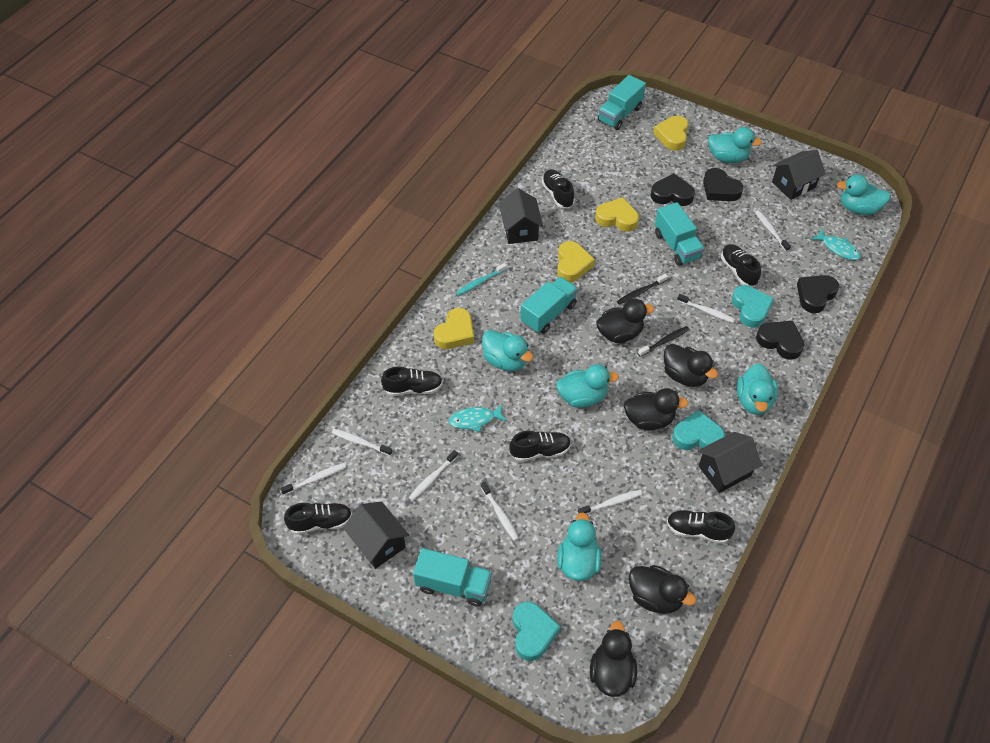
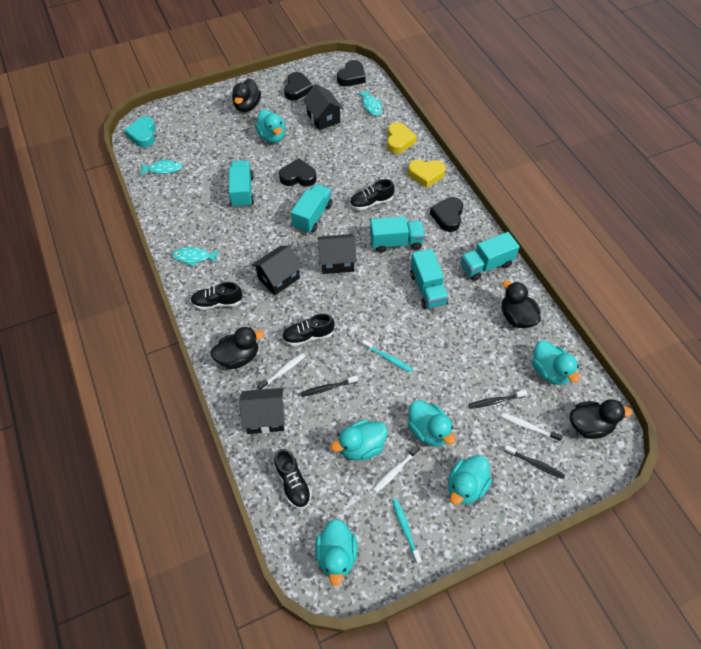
black duck: 5 -> 4
black shoe: 6 -> 4
black toothbrush: 2 -> 3
turquoise fish: 2 -> 3
turquoise heart: 3 -> 1
turquoise toothbrush: 1 -> 2
turquoise truck: 4 -> 5
white toothbrush: 7 -> 3
yellow heart: 4 -> 2

